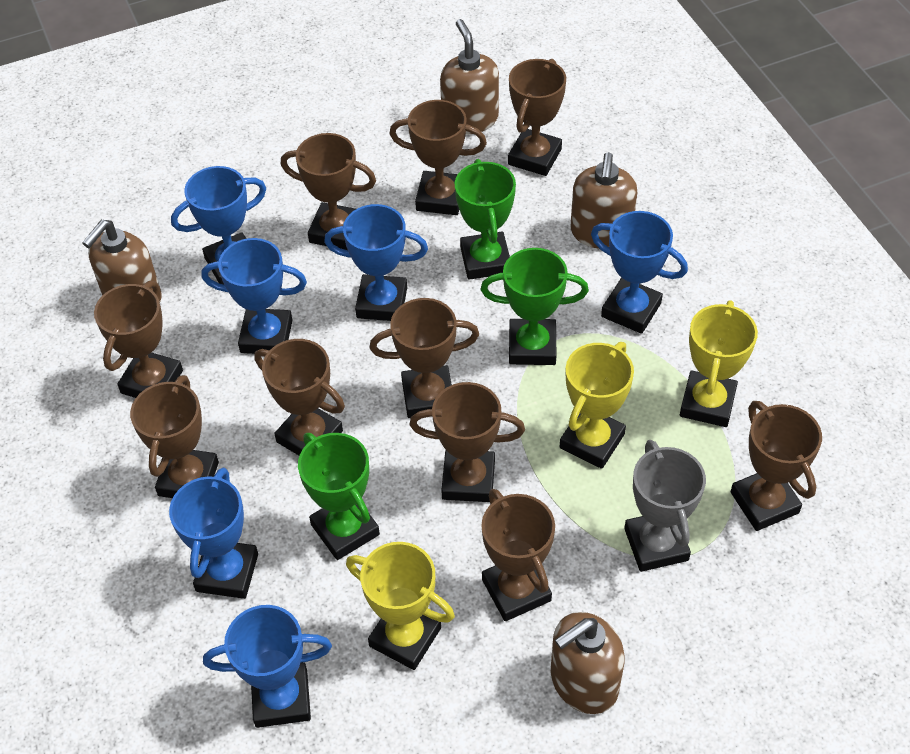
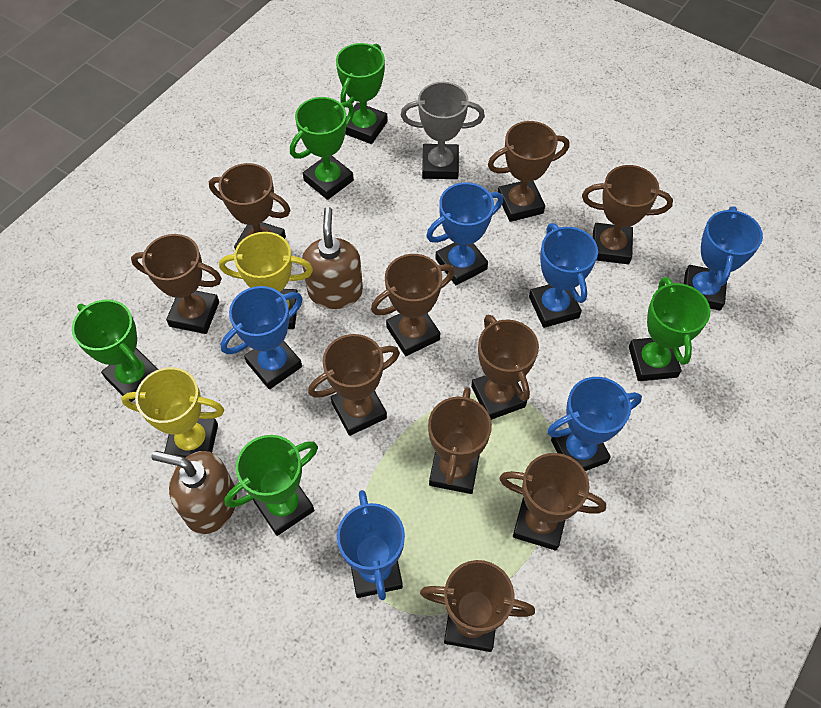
brown soap dispenser: 4 -> 2
green trophy: 3 -> 5
yellow trophy: 3 -> 2

